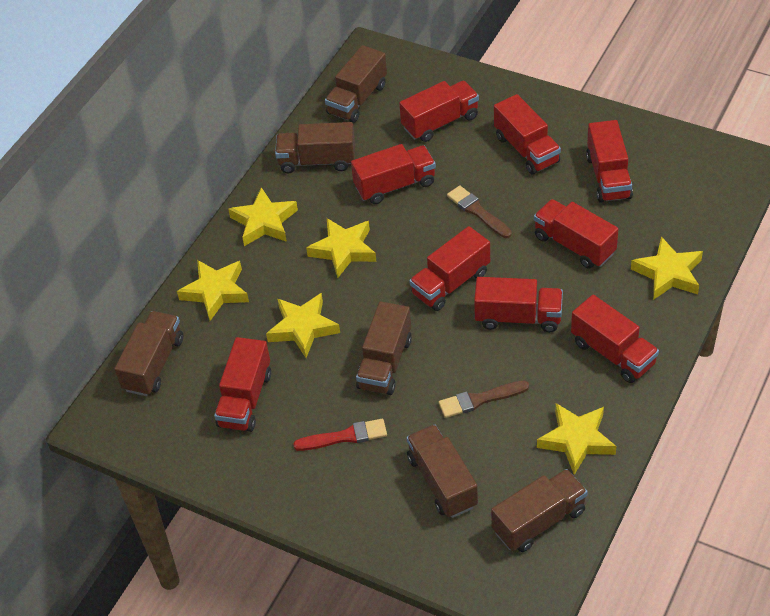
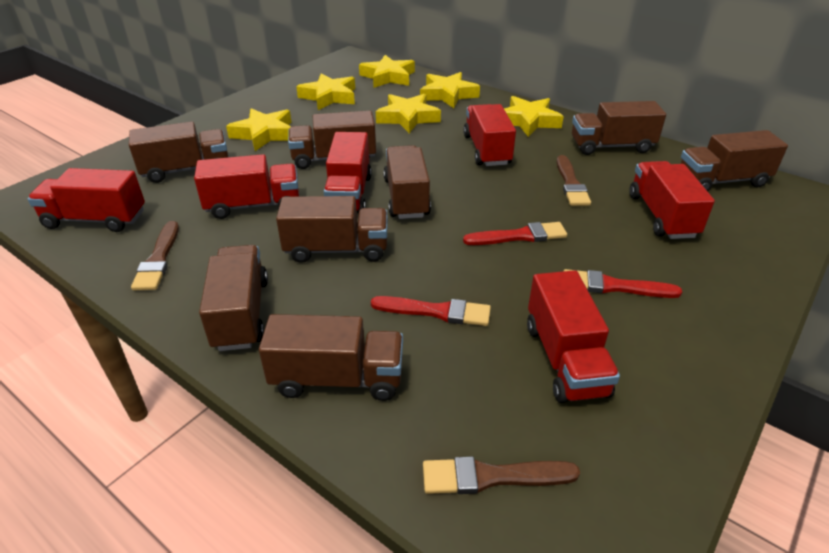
brown brush: 2 -> 3
brown truck: 6 -> 8
red brush: 1 -> 3
red truck: 9 -> 6

